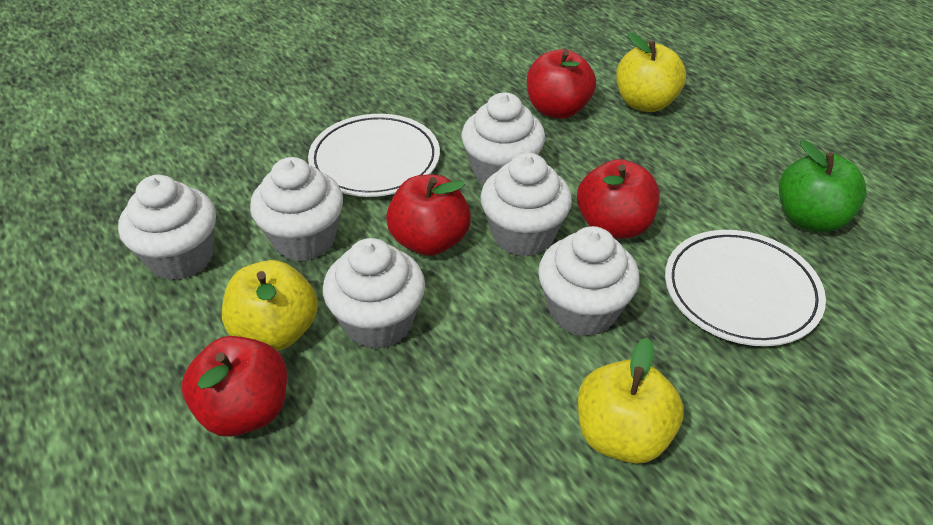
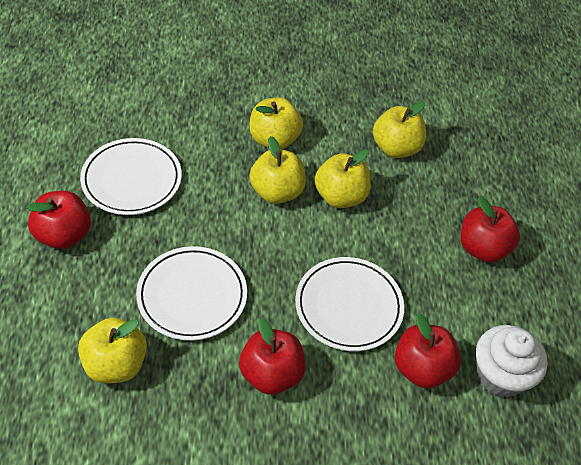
green apple: 1 -> 0
white cupcake: 6 -> 1
white plate: 2 -> 3
yellow apple: 3 -> 5

